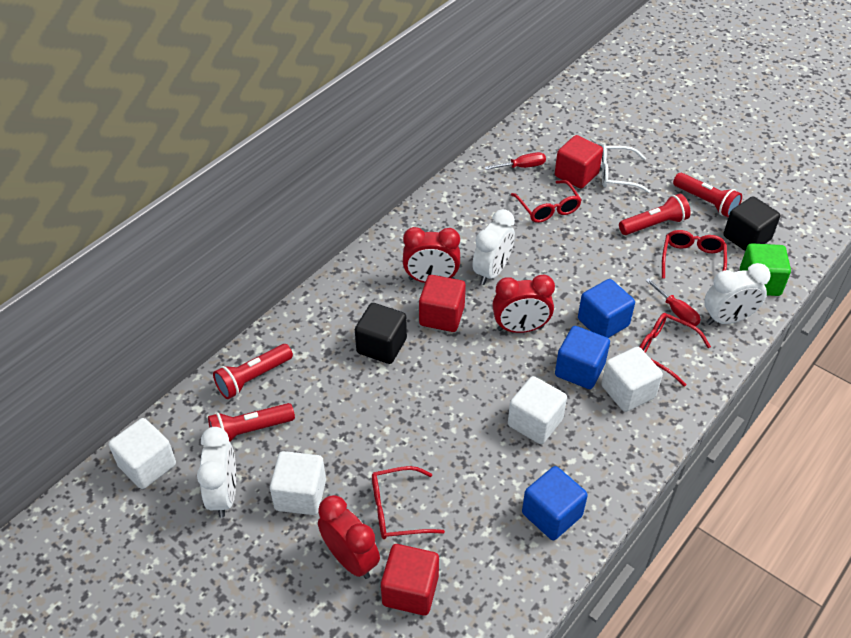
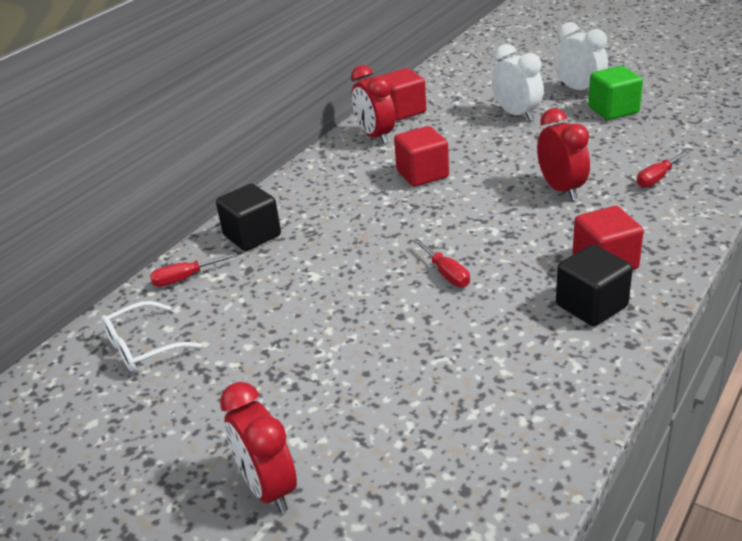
blue cube: 3 -> 0
red flashlight: 4 -> 0
red glasses: 4 -> 0
red screwdriver: 2 -> 3
white clock: 3 -> 2
white cube: 4 -> 0

